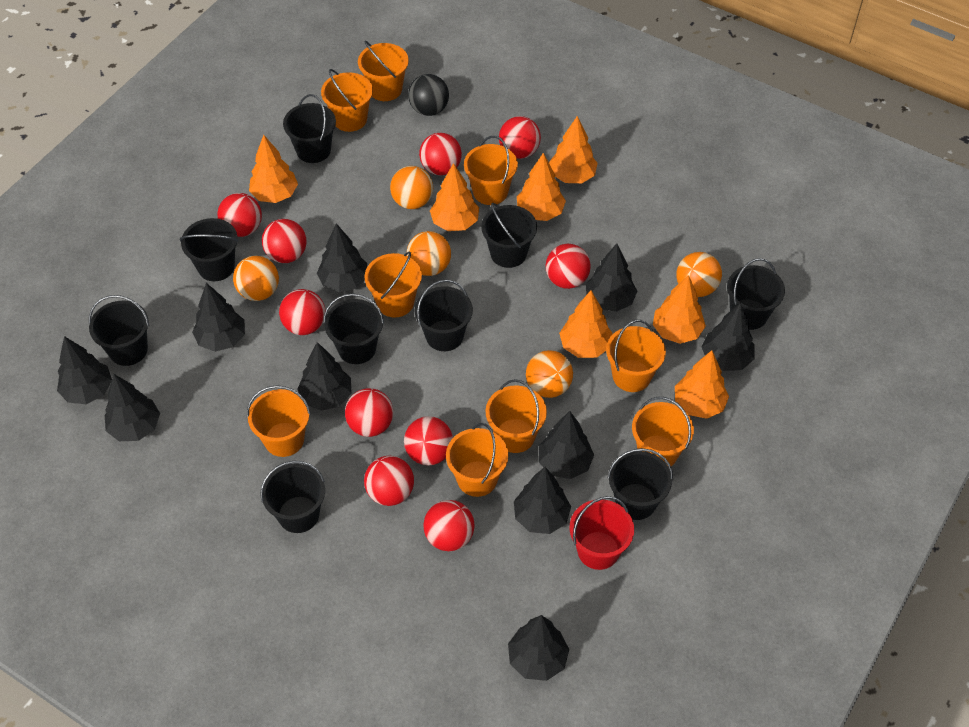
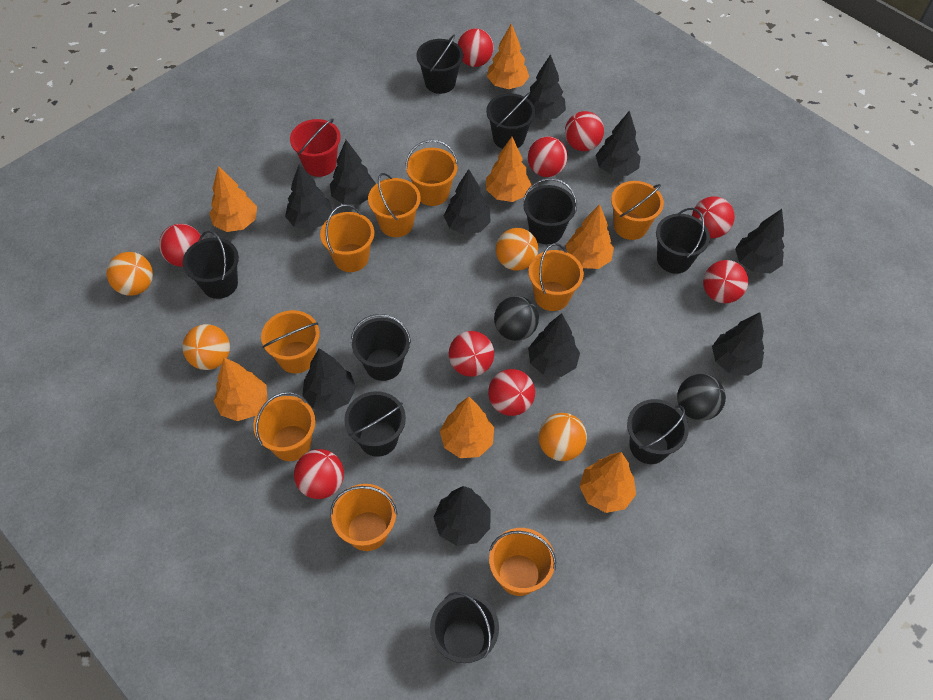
black ball: 1 -> 2
orange ball: 5 -> 4
red ball: 10 -> 9

